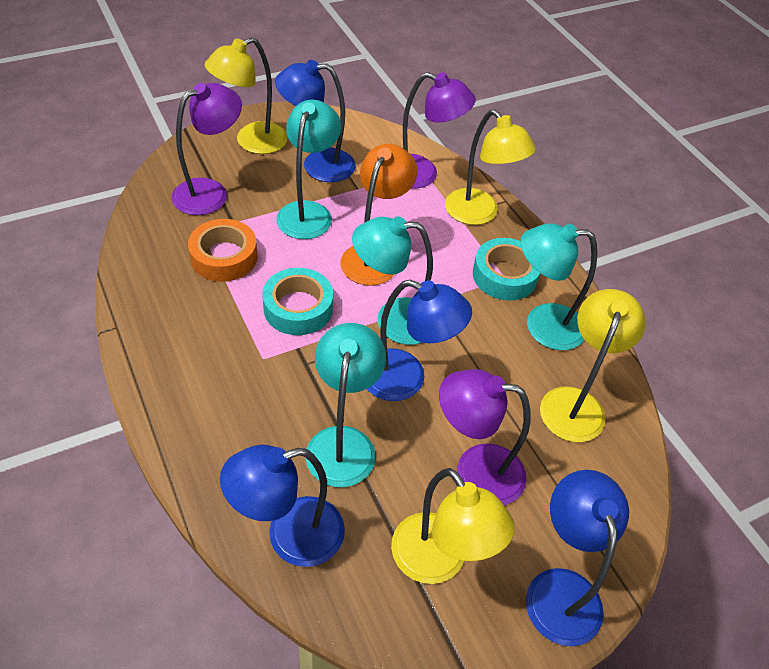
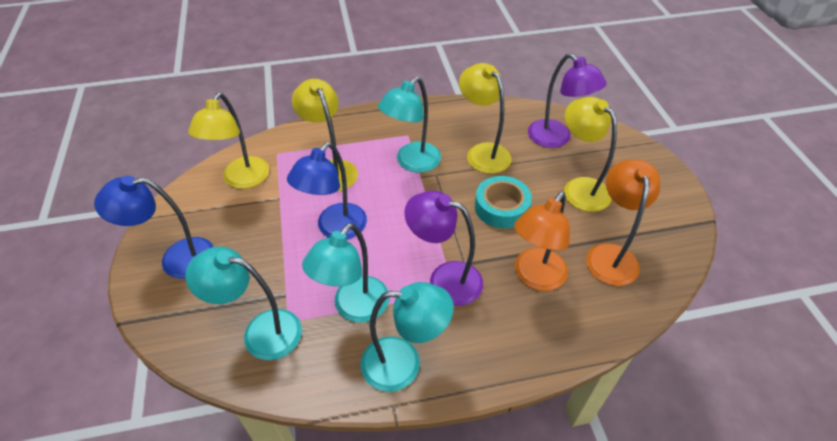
blue lamp: 4 -> 2
orange lamp: 1 -> 2
orange tape: 1 -> 0
purple lamp: 3 -> 2
turquoise tape: 2 -> 1

